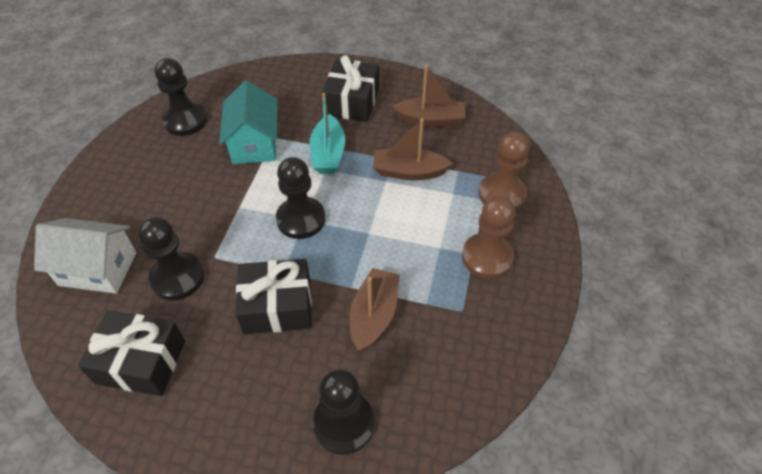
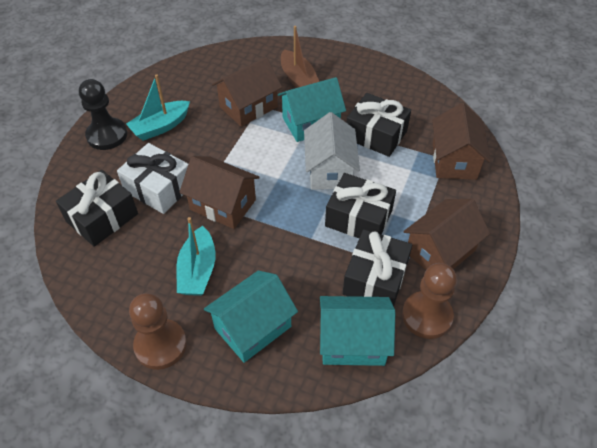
black gift: 3 -> 4
black pawn: 4 -> 1
brown boat: 3 -> 1
brown house: 0 -> 4
turquoise boat: 1 -> 2
turquoise house: 1 -> 3
white gift: 0 -> 1

